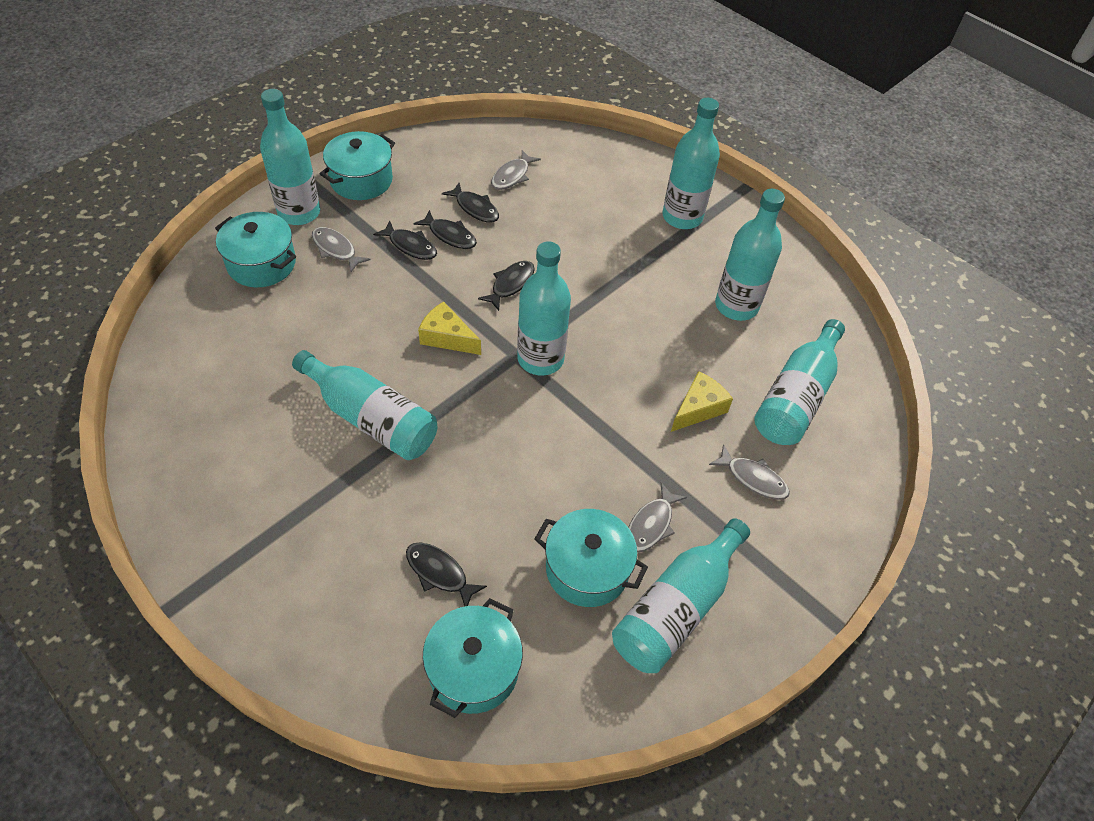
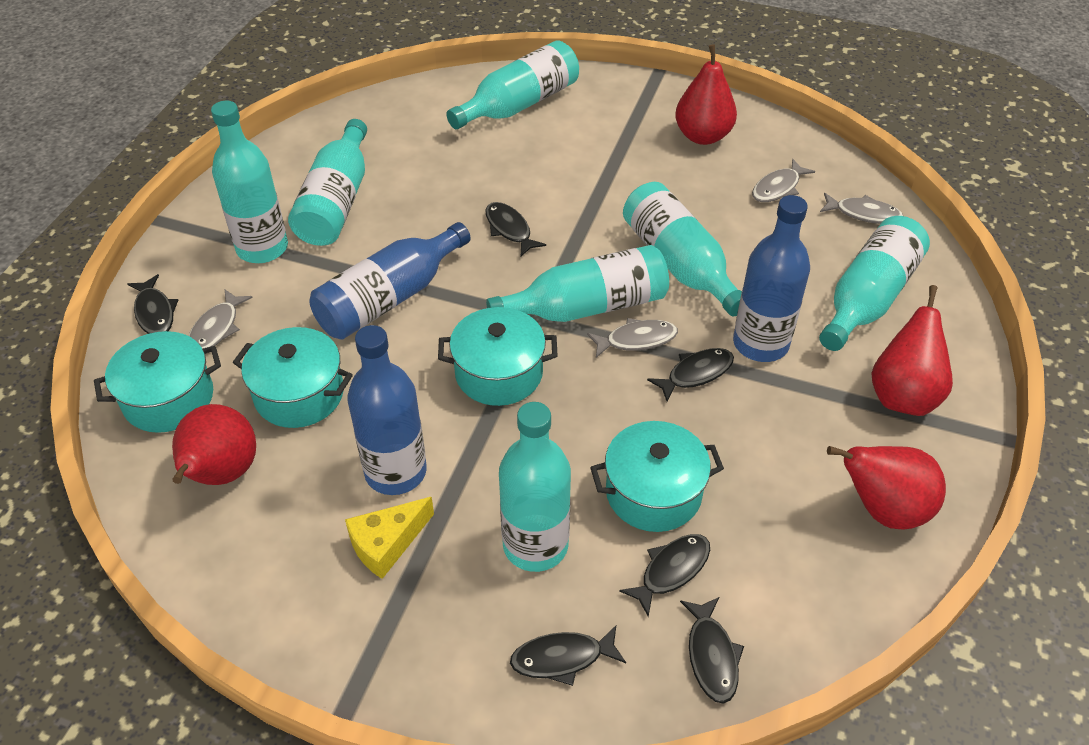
black fish: 5 -> 6
blue bottle: 0 -> 3
red pear: 0 -> 4
yellow cheese: 2 -> 1

